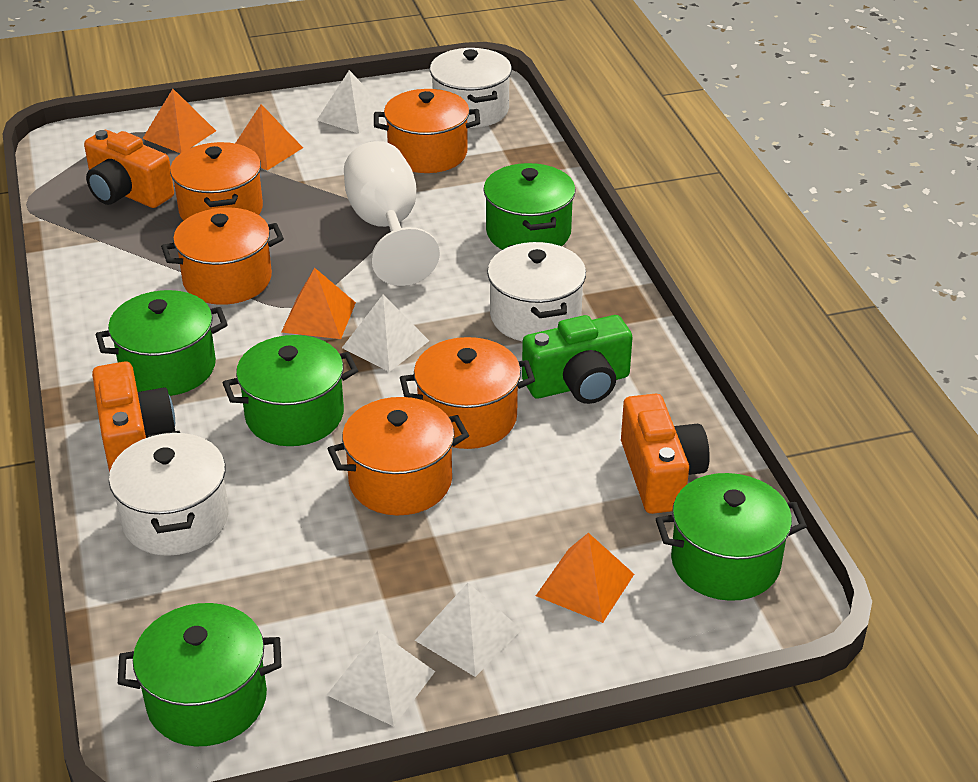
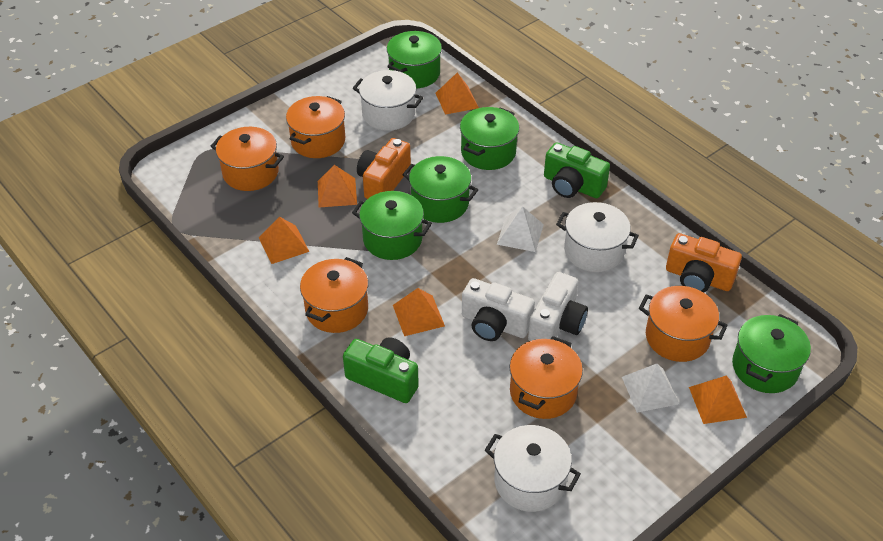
green camera: 1 -> 2
orange camera: 3 -> 2
orange pyramid: 4 -> 5
white camera: 0 -> 2
white goblet: 1 -> 0
white pyramid: 4 -> 2

